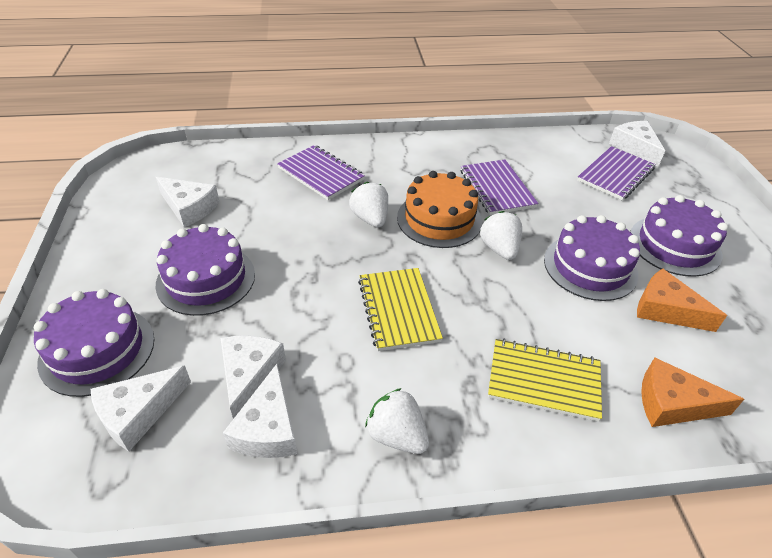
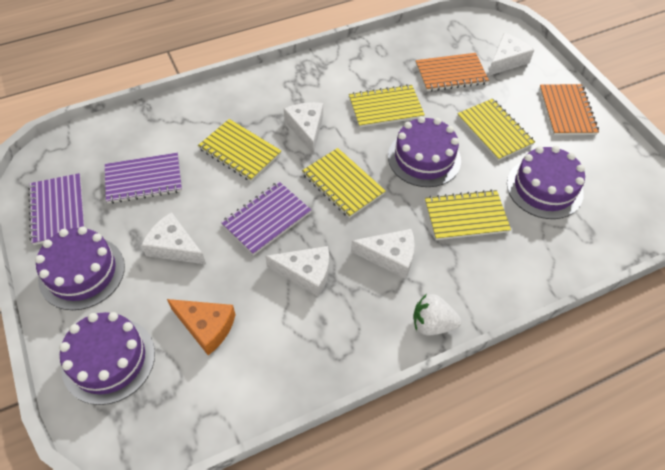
orange cake: 1 -> 0
orange cheese: 2 -> 1
orange notebook: 0 -> 2
white strawberry: 3 -> 1
yellow notebook: 2 -> 5

